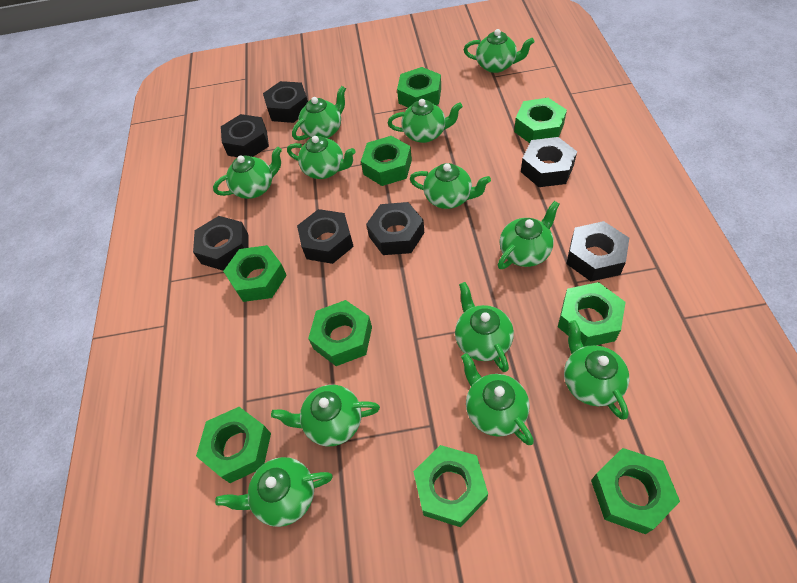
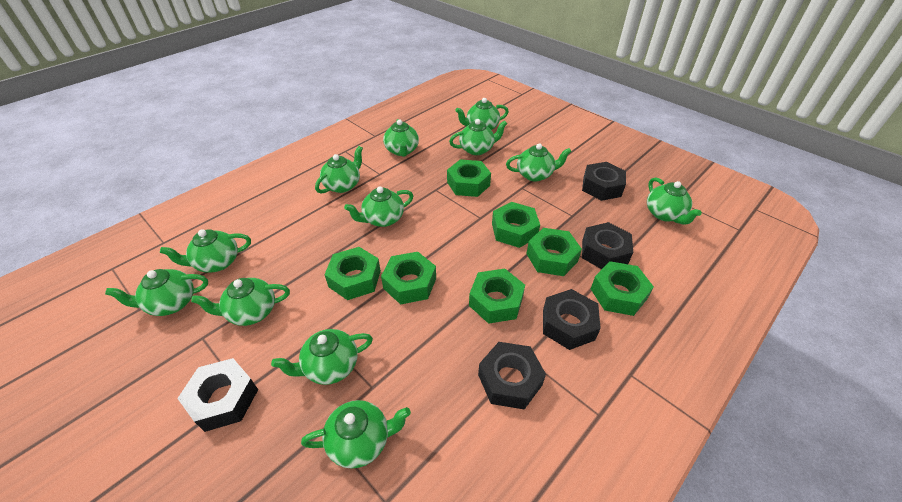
black nut: 7 -> 5
green nut: 9 -> 7

